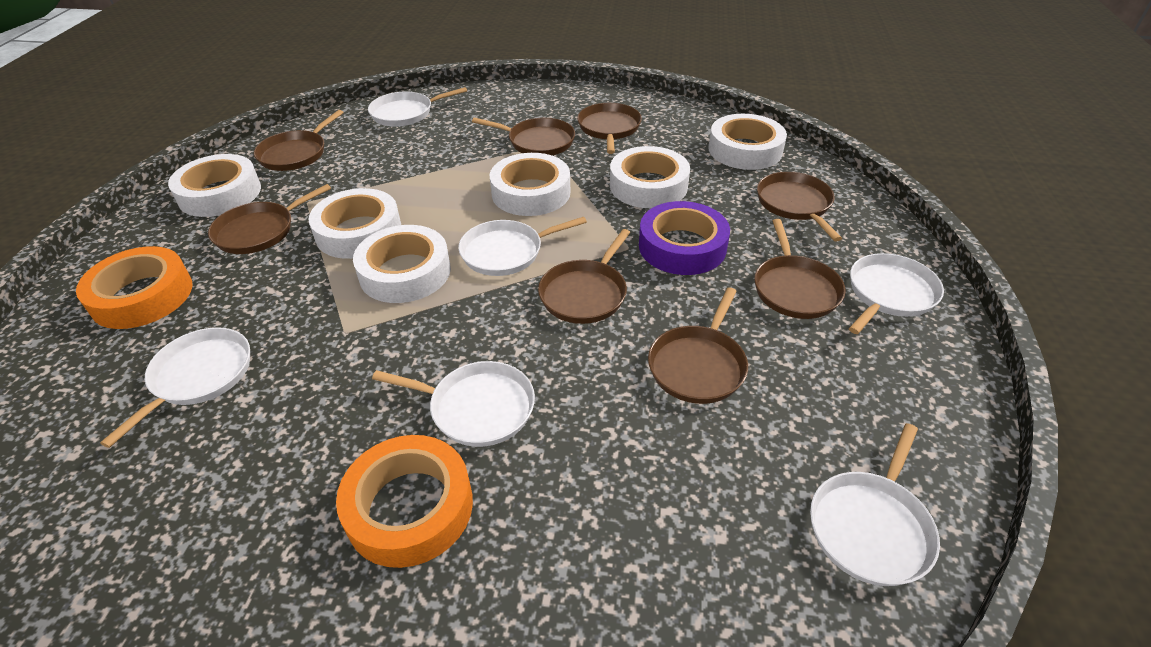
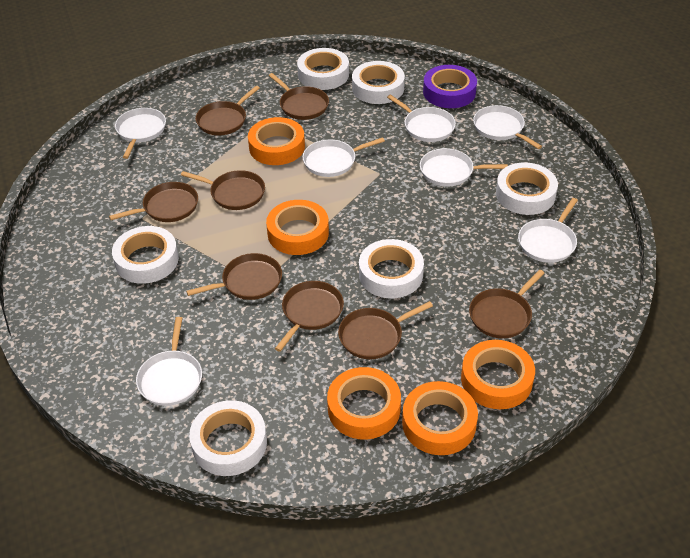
orange tape: 2 -> 5
white pan: 6 -> 7

